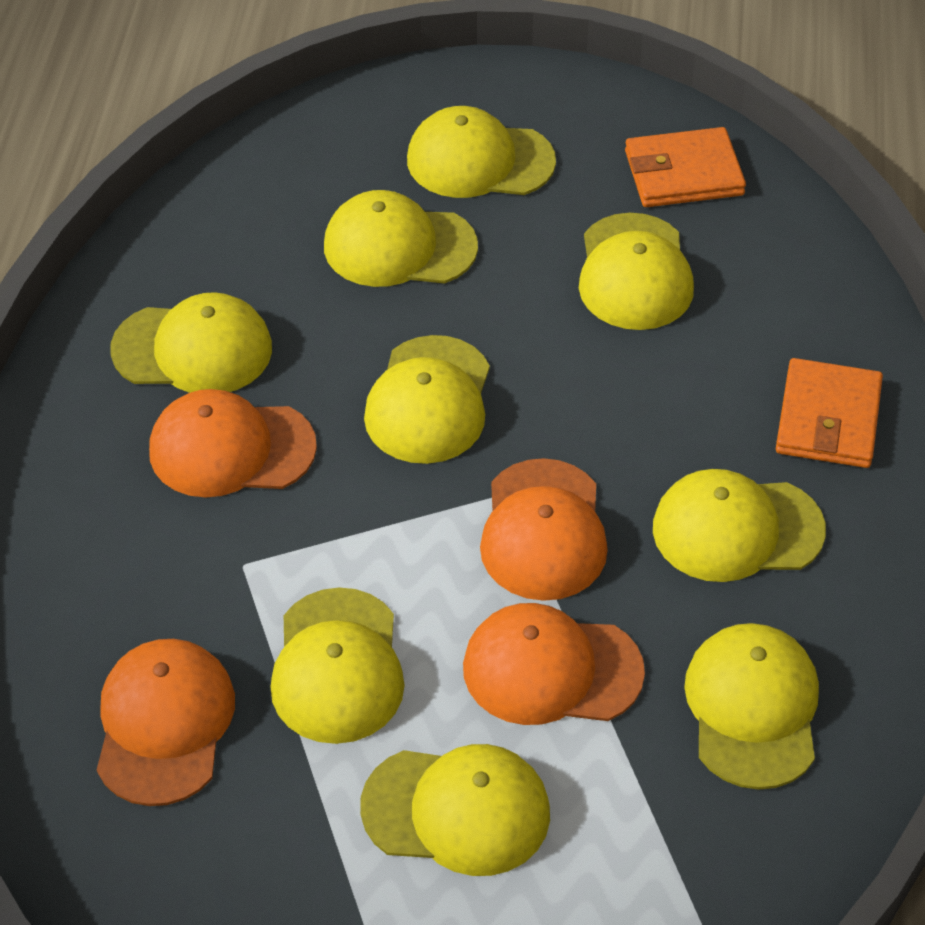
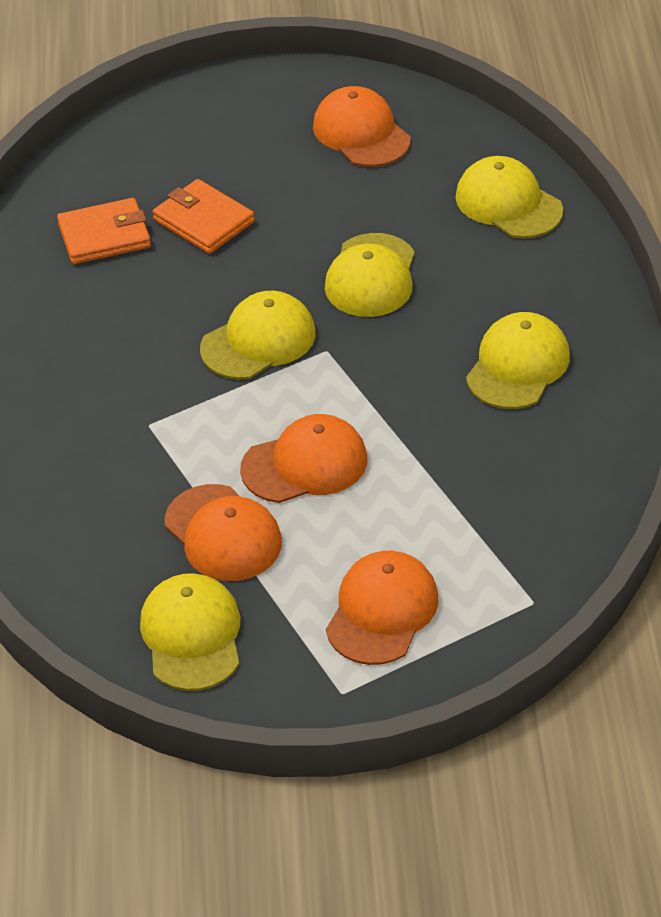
yellow cap: 9 -> 5

